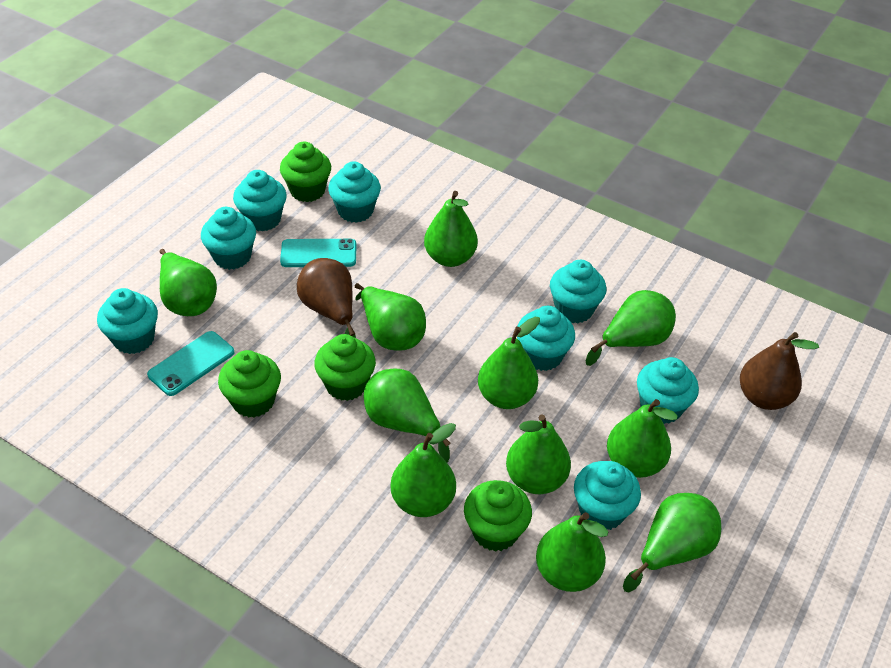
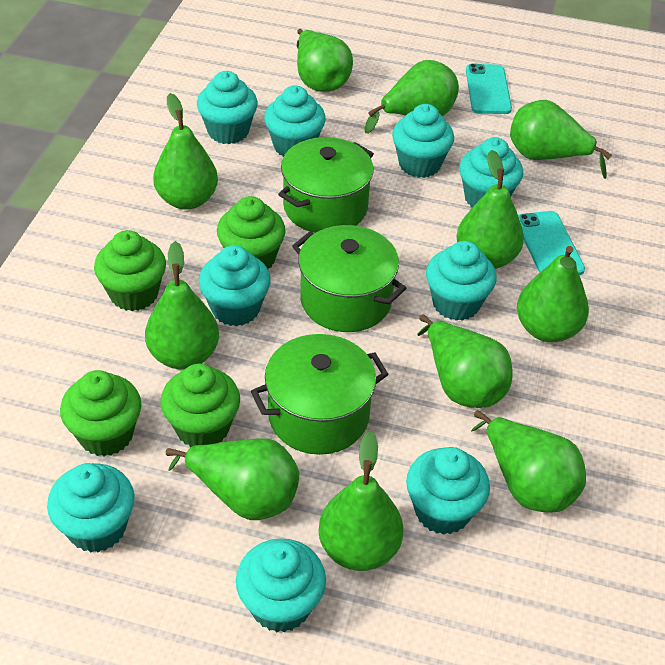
brown pear: 2 -> 0
green pot: 0 -> 3
turquoise cupcake: 8 -> 9

